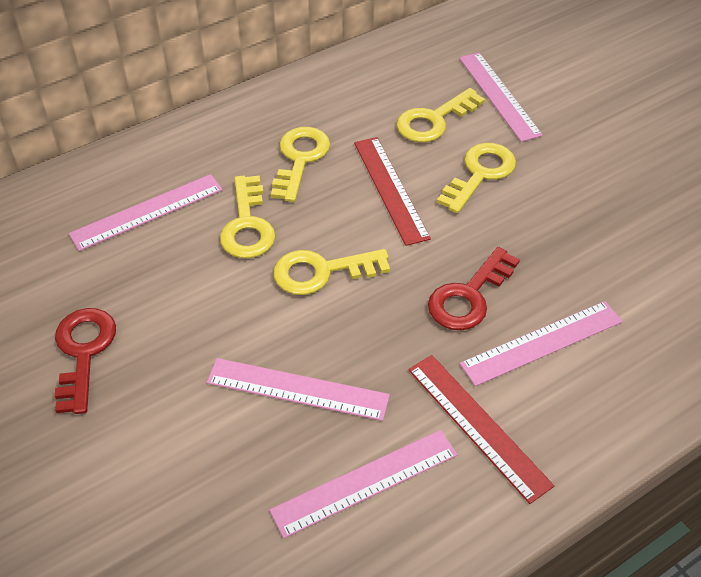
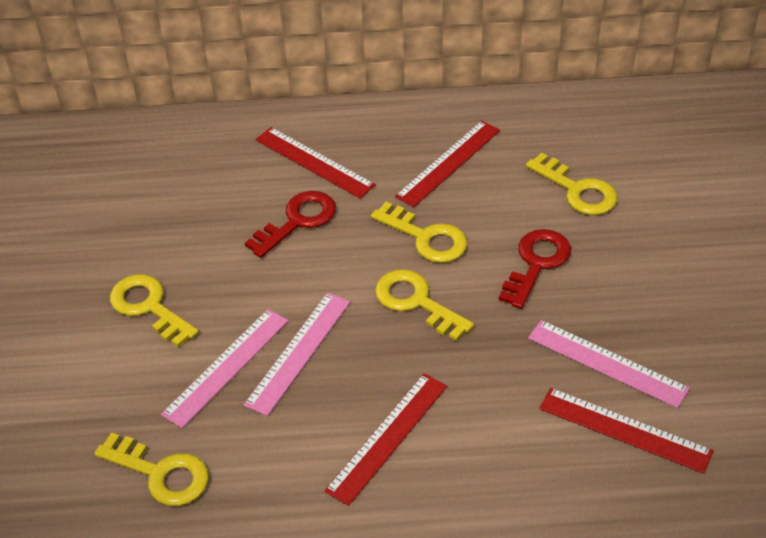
pink ruler: 5 -> 3
red ruler: 2 -> 4

